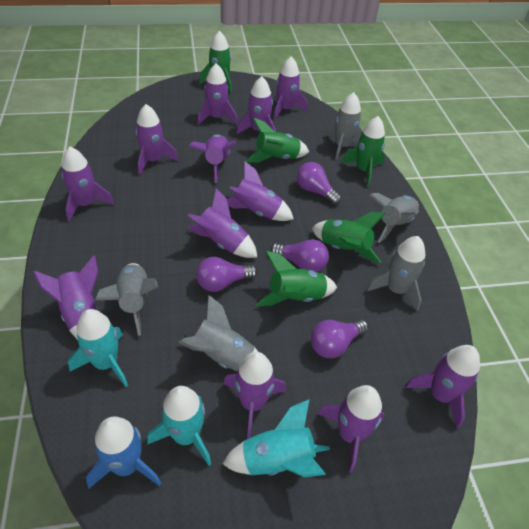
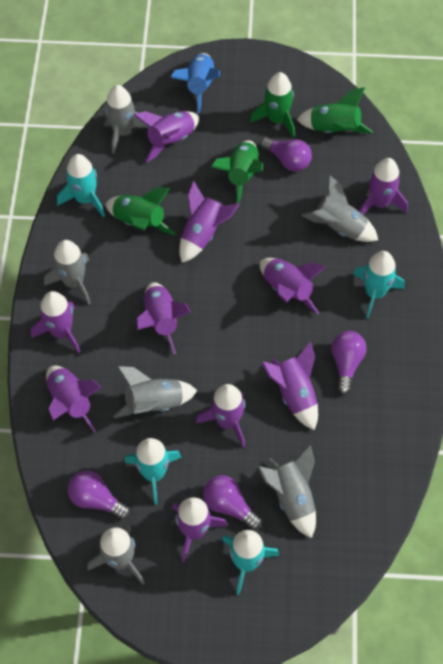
green rocket: 5 -> 4
grey rocket: 5 -> 6
purple rocket: 12 -> 10
turquoise rocket: 3 -> 4

